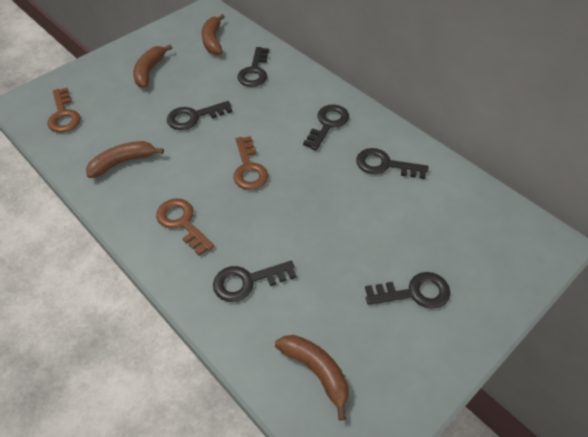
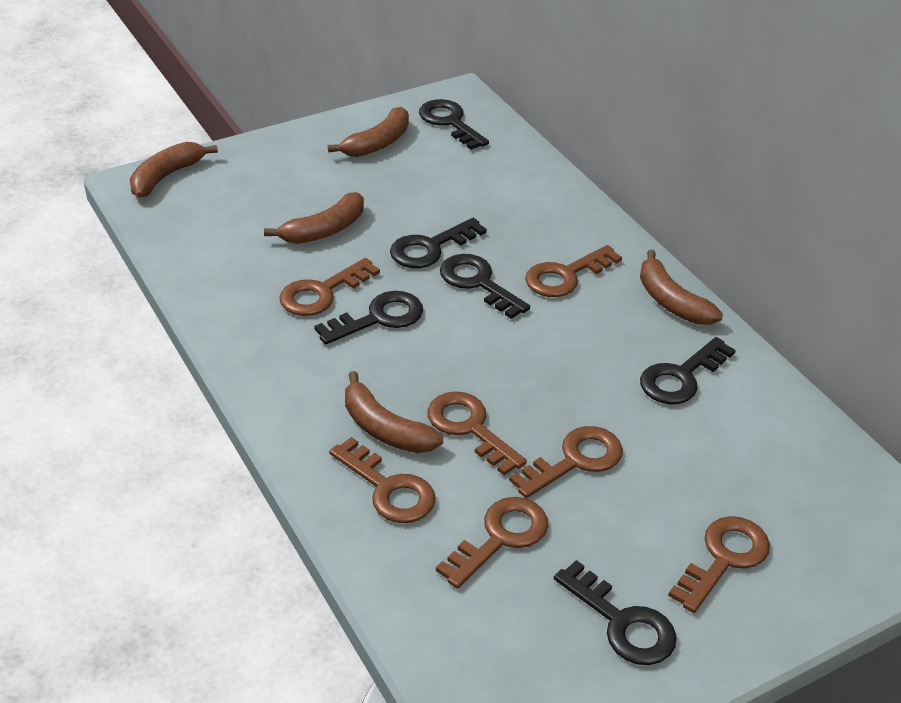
brown banana: 4 -> 5
brown key: 3 -> 7

